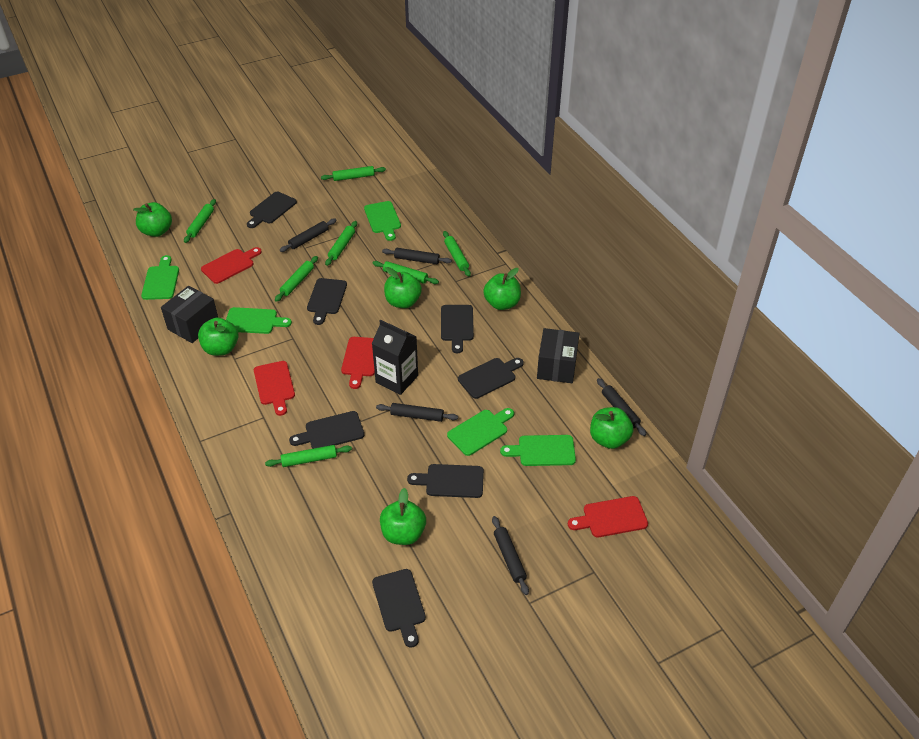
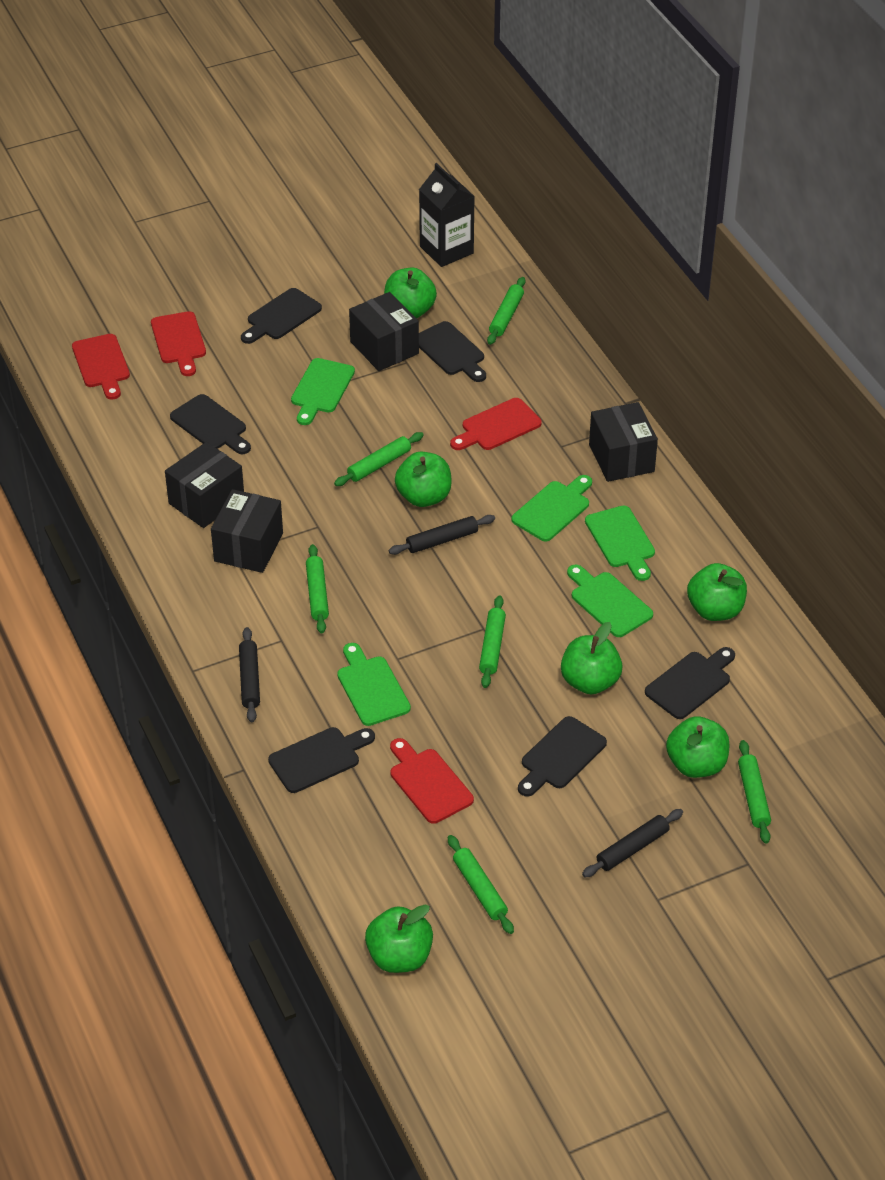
black box: 2 -> 4
black cutting board: 7 -> 6
black rolling pin: 5 -> 3
green rolling pin: 7 -> 6

